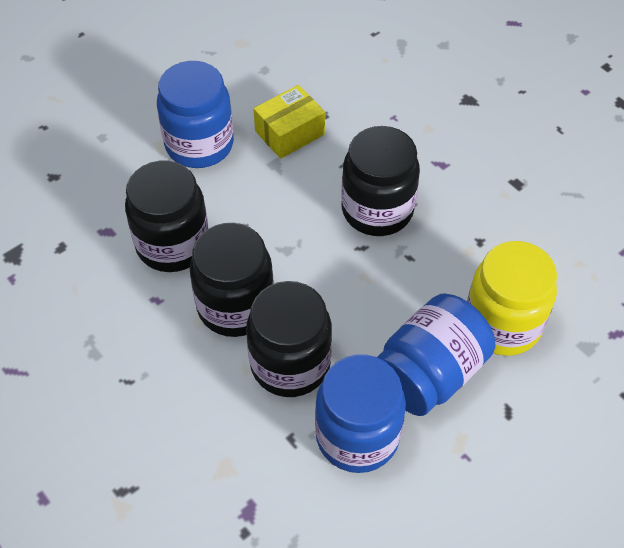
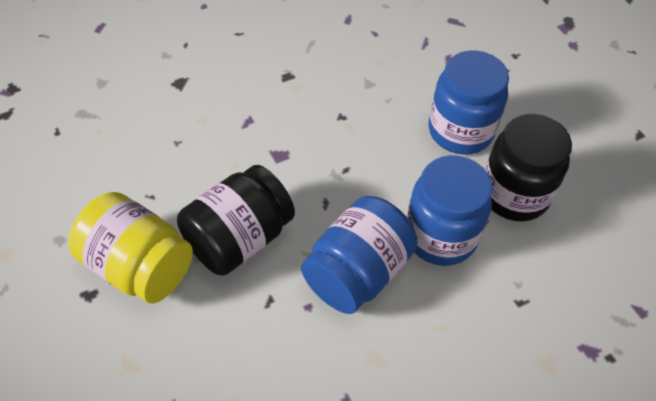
black jar: 4 -> 2
yellow box: 1 -> 0

